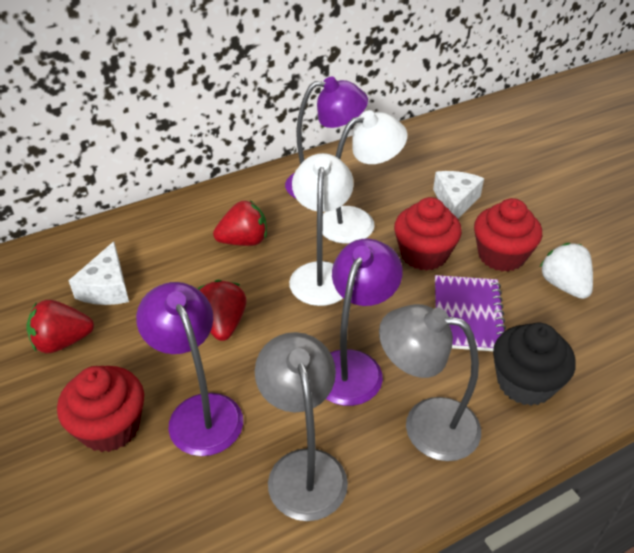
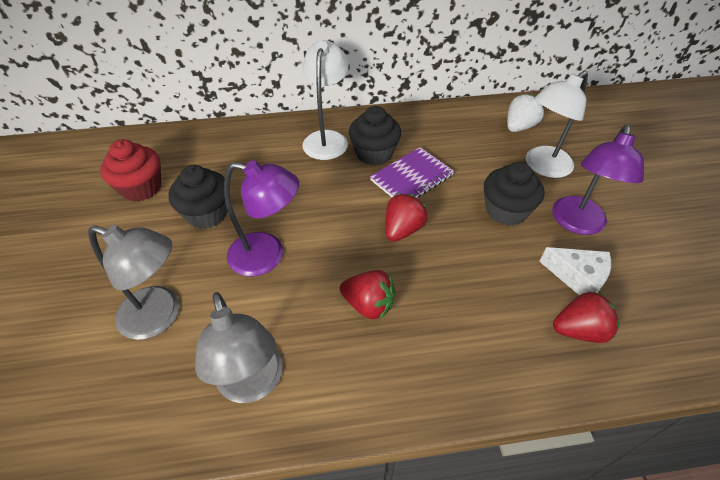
black cupcake: 1 -> 3
purple lamp: 3 -> 2
red cupcake: 3 -> 1
white cheese: 2 -> 1

